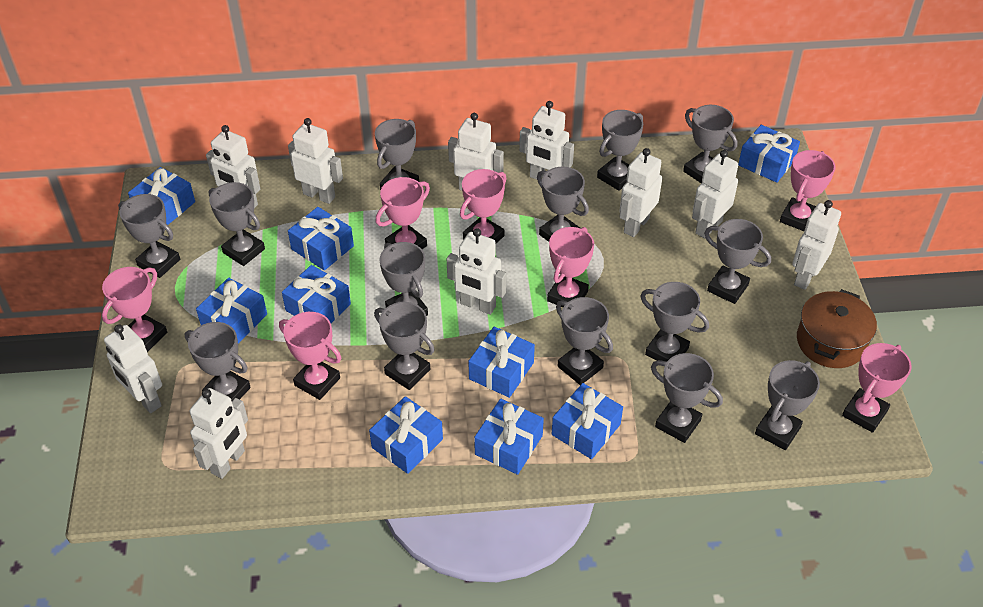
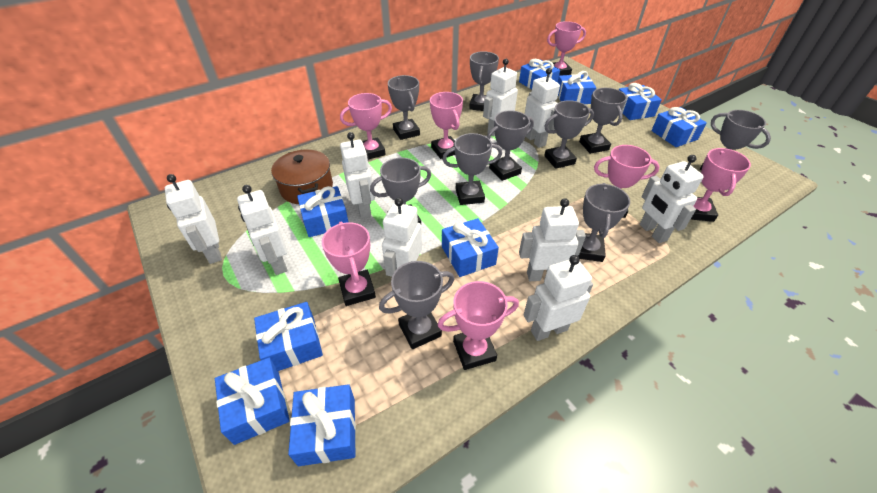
grey trophy: 14 -> 10
white robot: 10 -> 9

